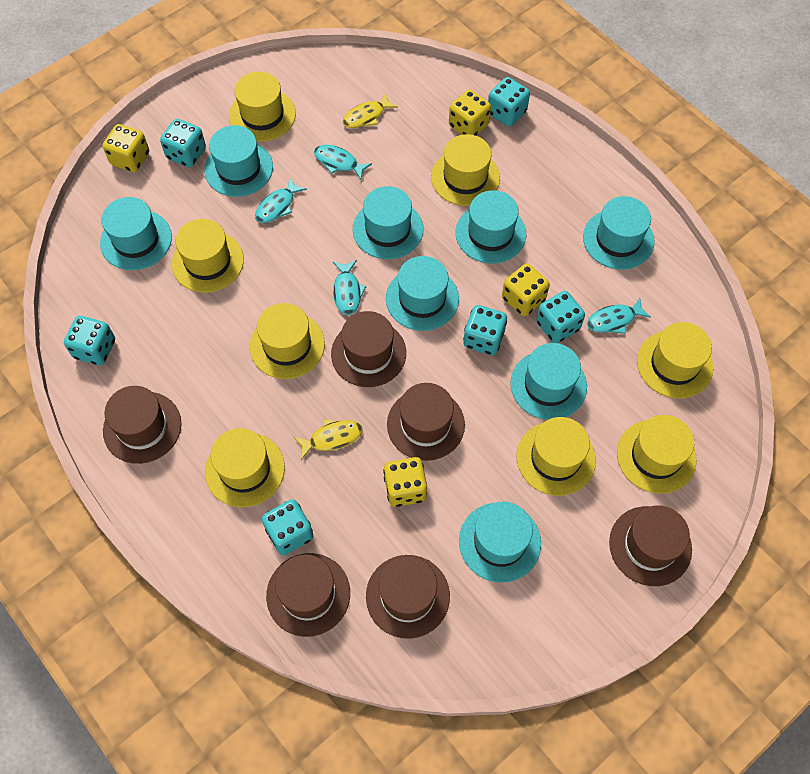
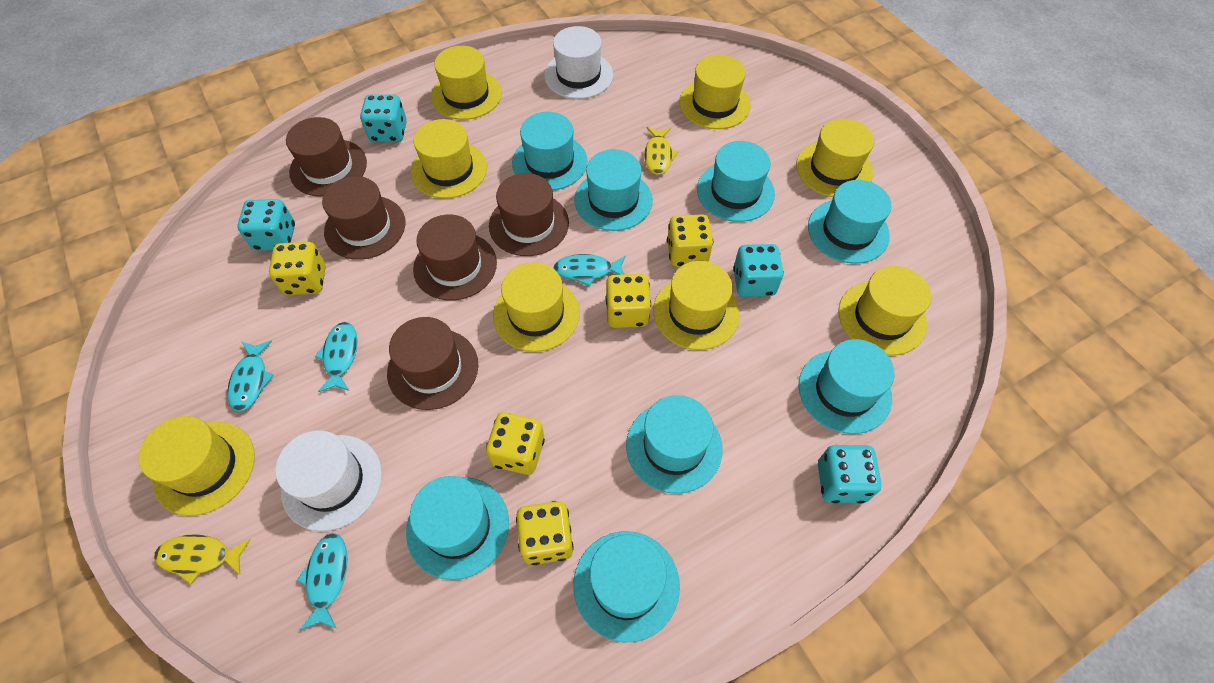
brown hat: 6 -> 5
turquoise dice: 6 -> 4
white hat: 0 -> 2
yellow dice: 4 -> 5

